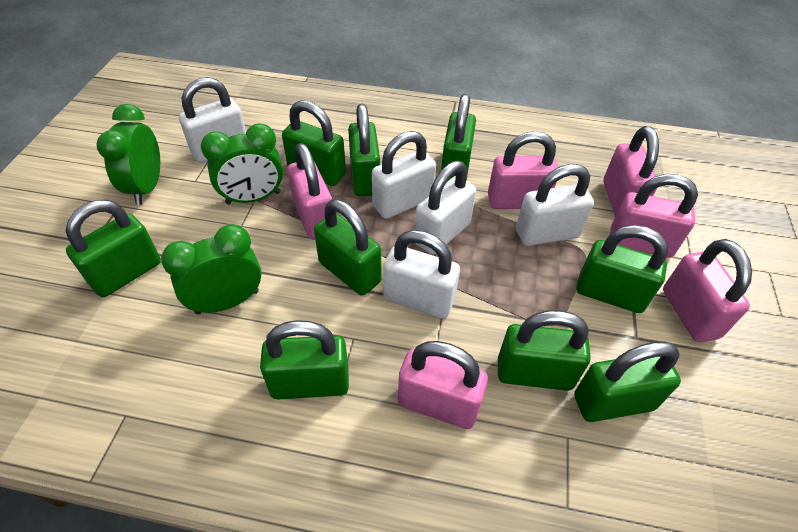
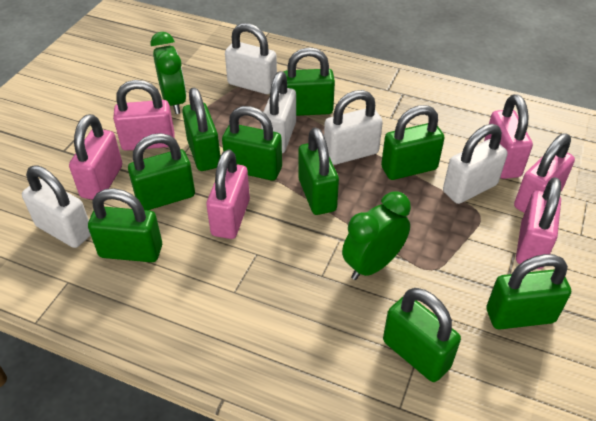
green clock: 3 -> 2

